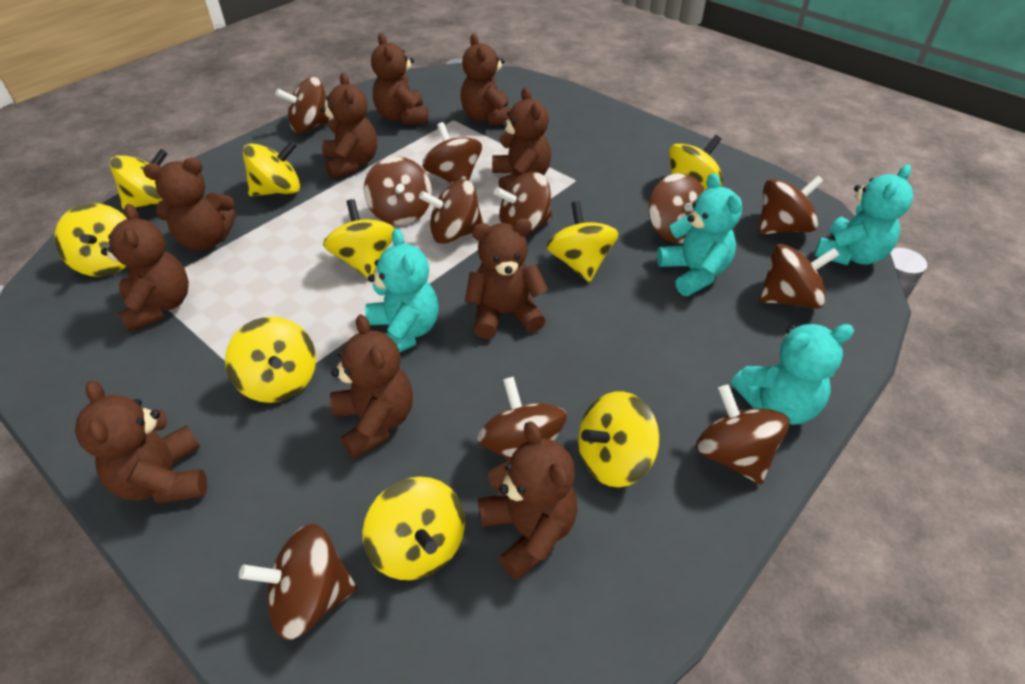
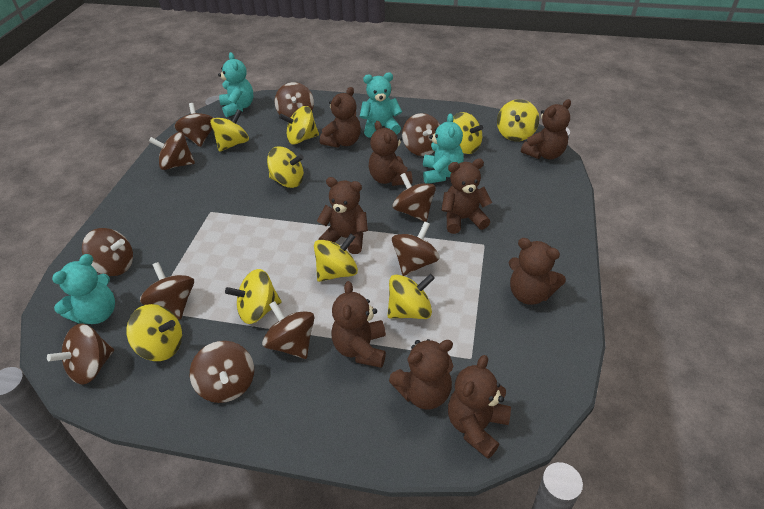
brown teddy bear: 10 -> 9

